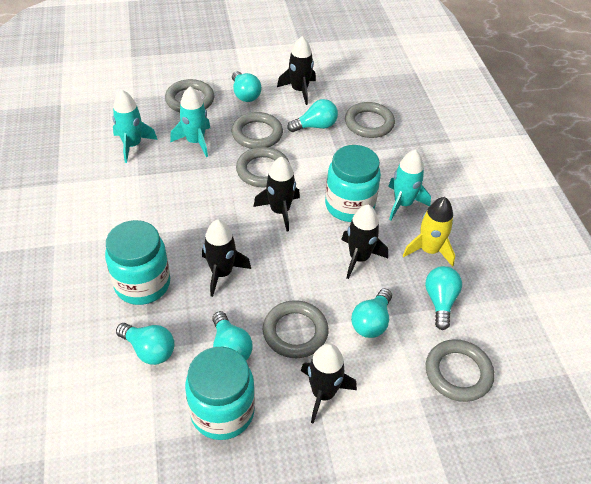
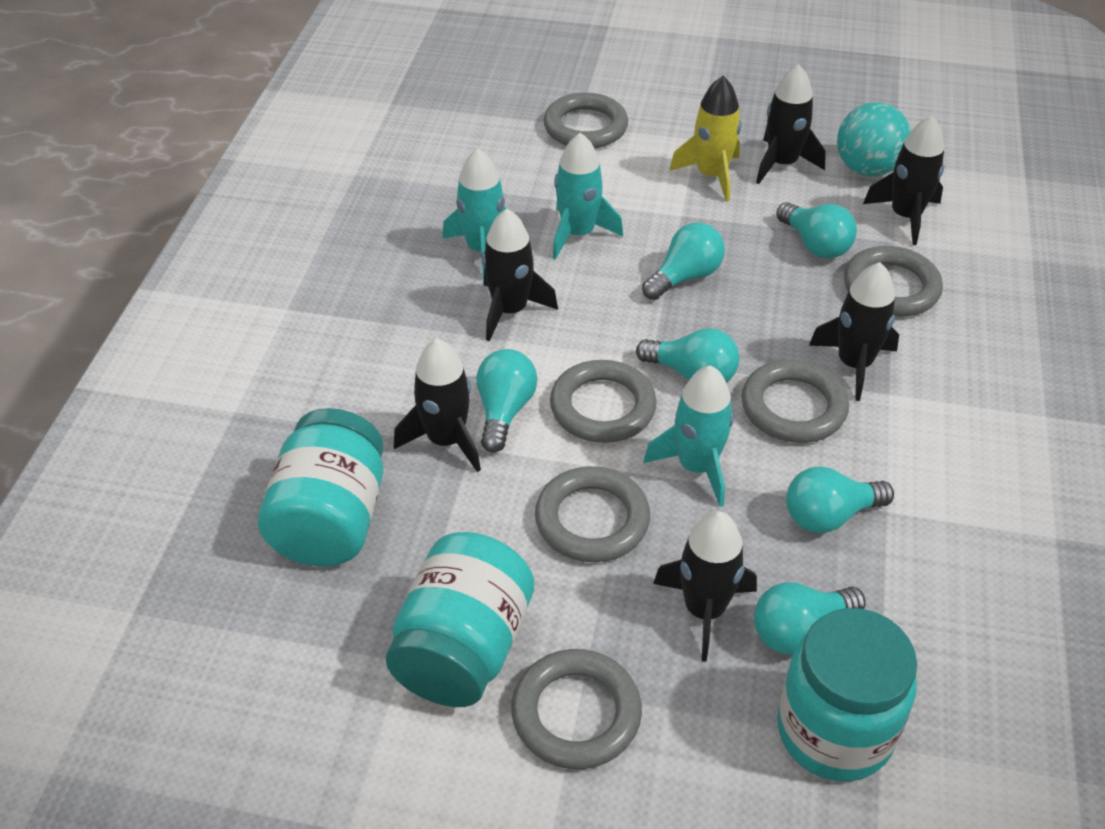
black rocket: 5 -> 6
turquoise ball: 0 -> 1

